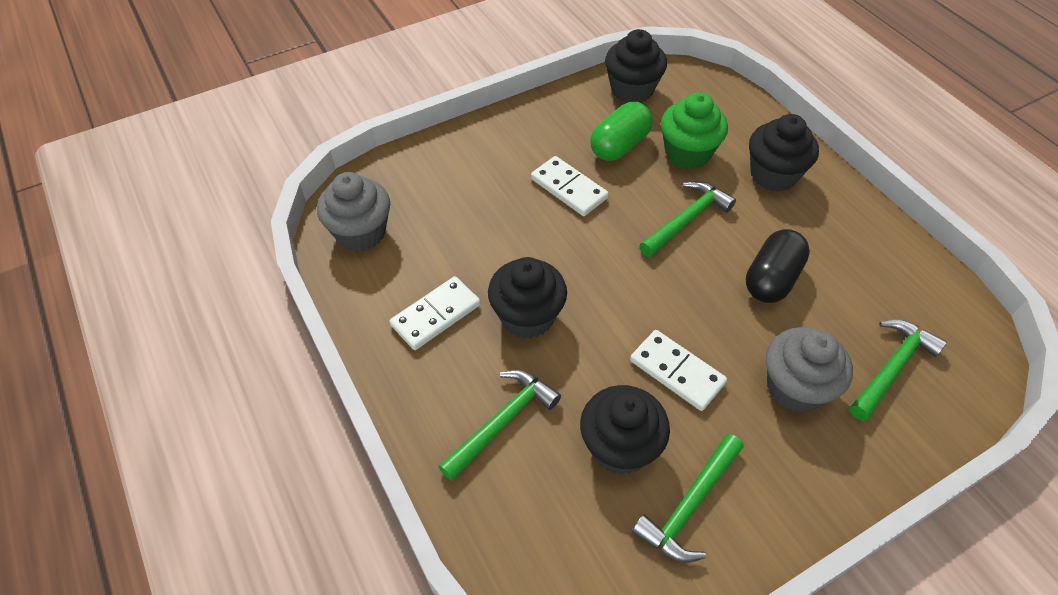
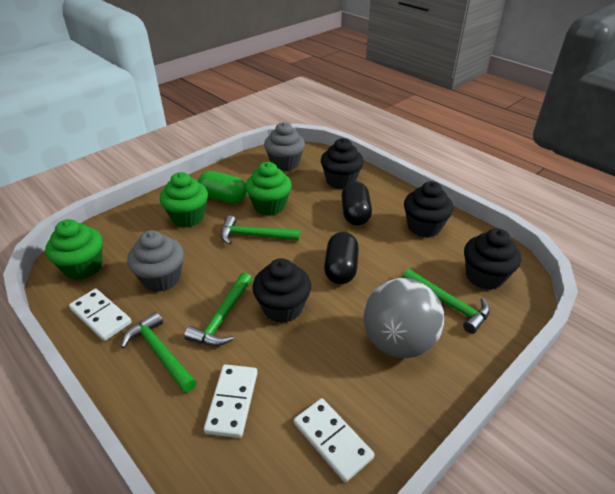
black capsule: 1 -> 2
green cupcake: 1 -> 3
grey ball: 0 -> 1

